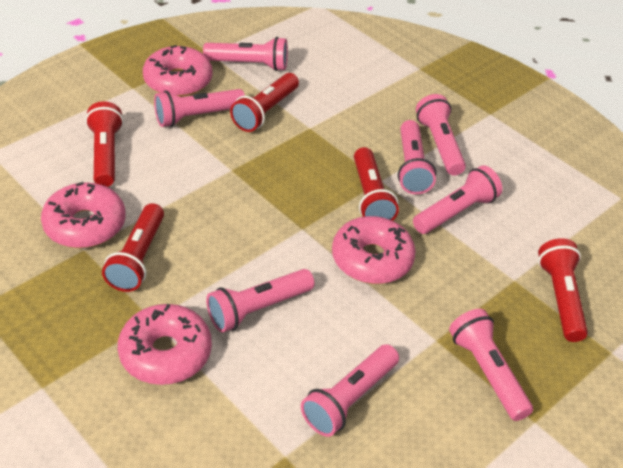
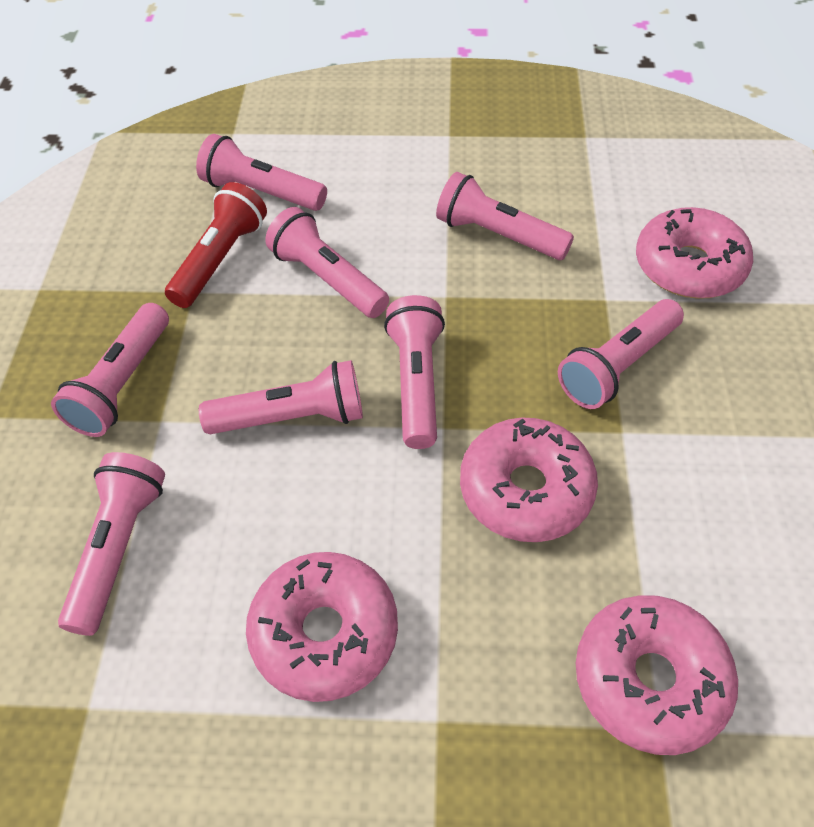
red flashlight: 5 -> 1

